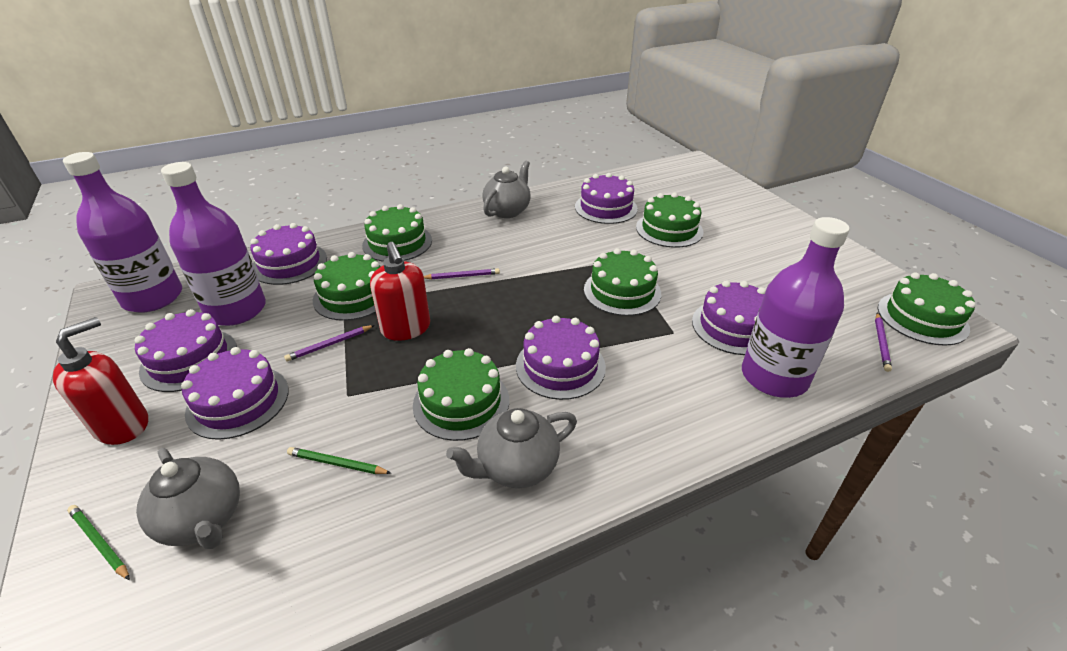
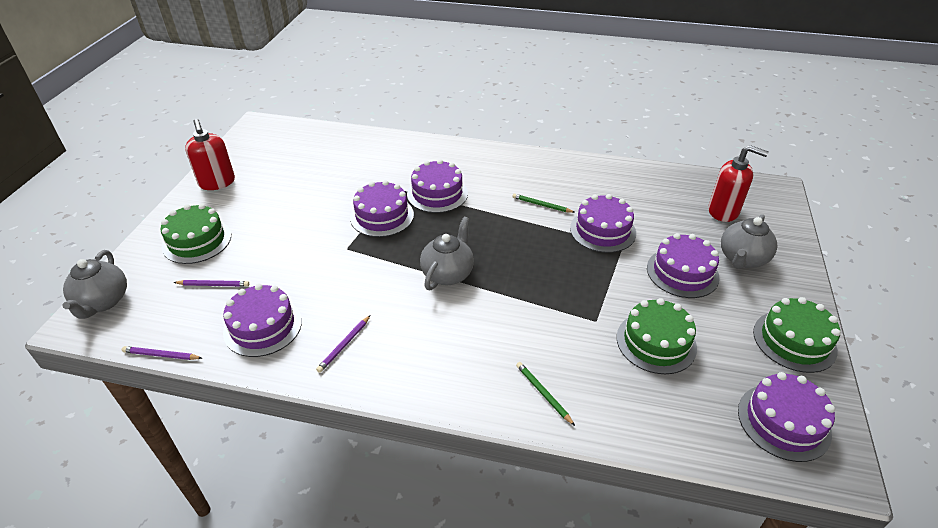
green cake: 6 -> 3
purple bottle: 3 -> 0

